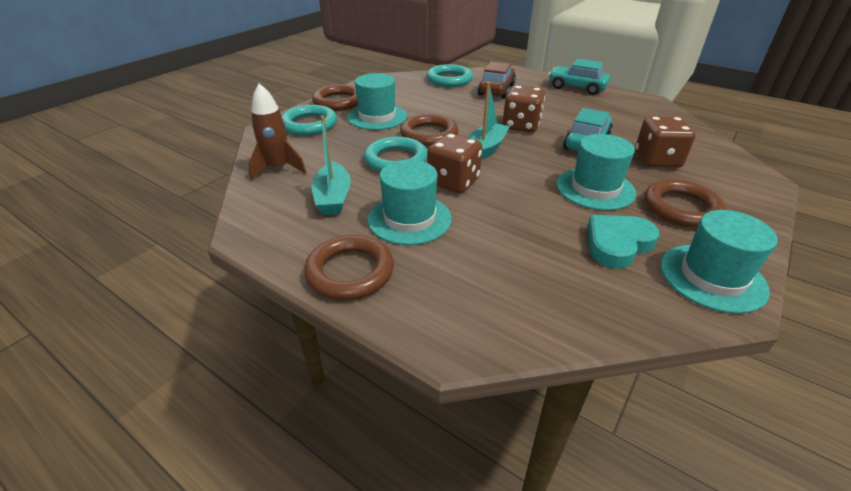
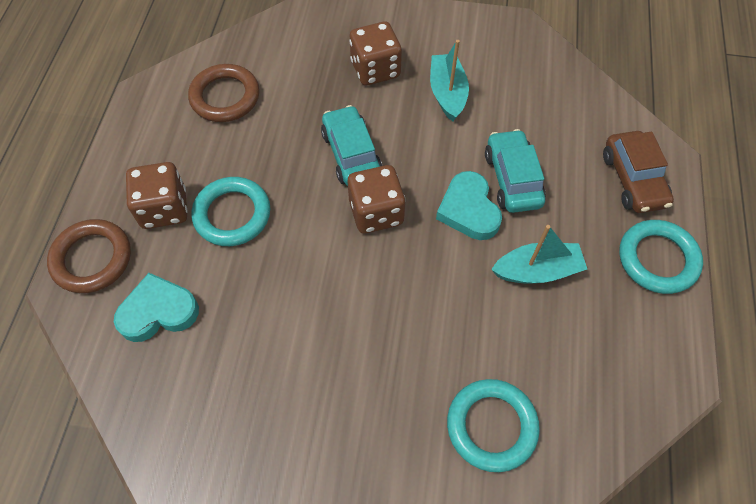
brown ring: 4 -> 2
brown rocket: 1 -> 0
turquoise hat: 4 -> 0
turquoise heart: 1 -> 2

